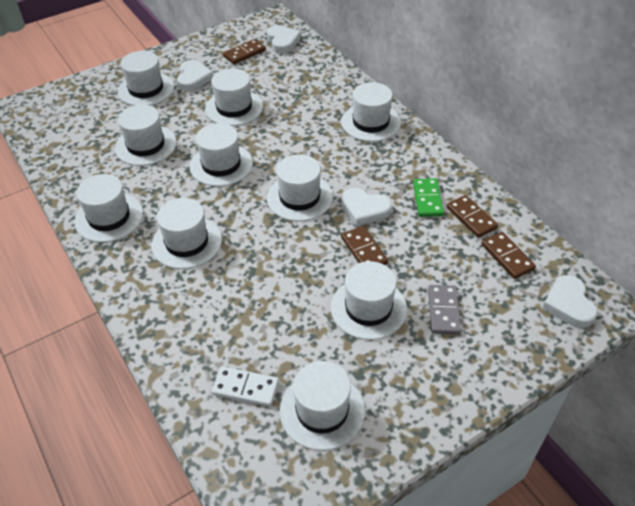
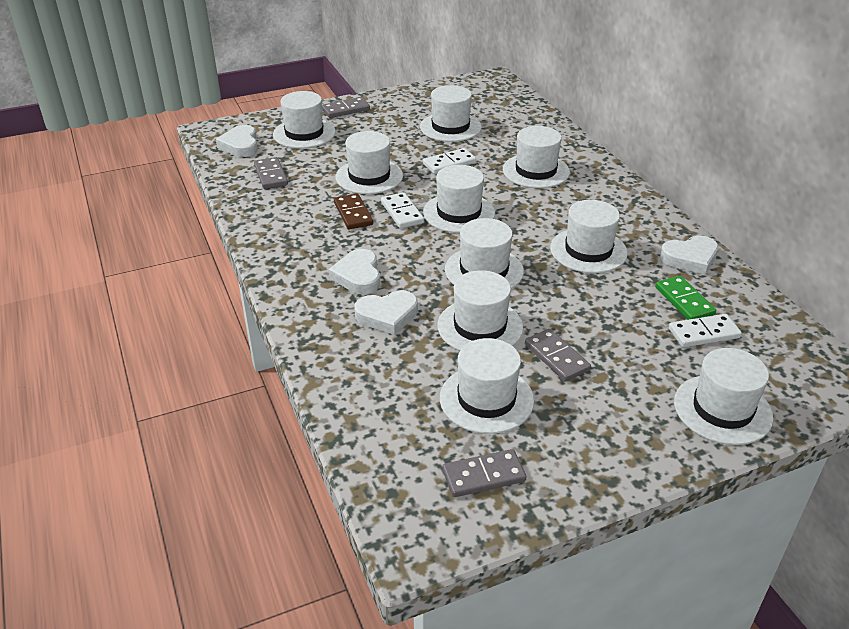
brown domino: 4 -> 1
grey domino: 1 -> 4
white domino: 1 -> 3

